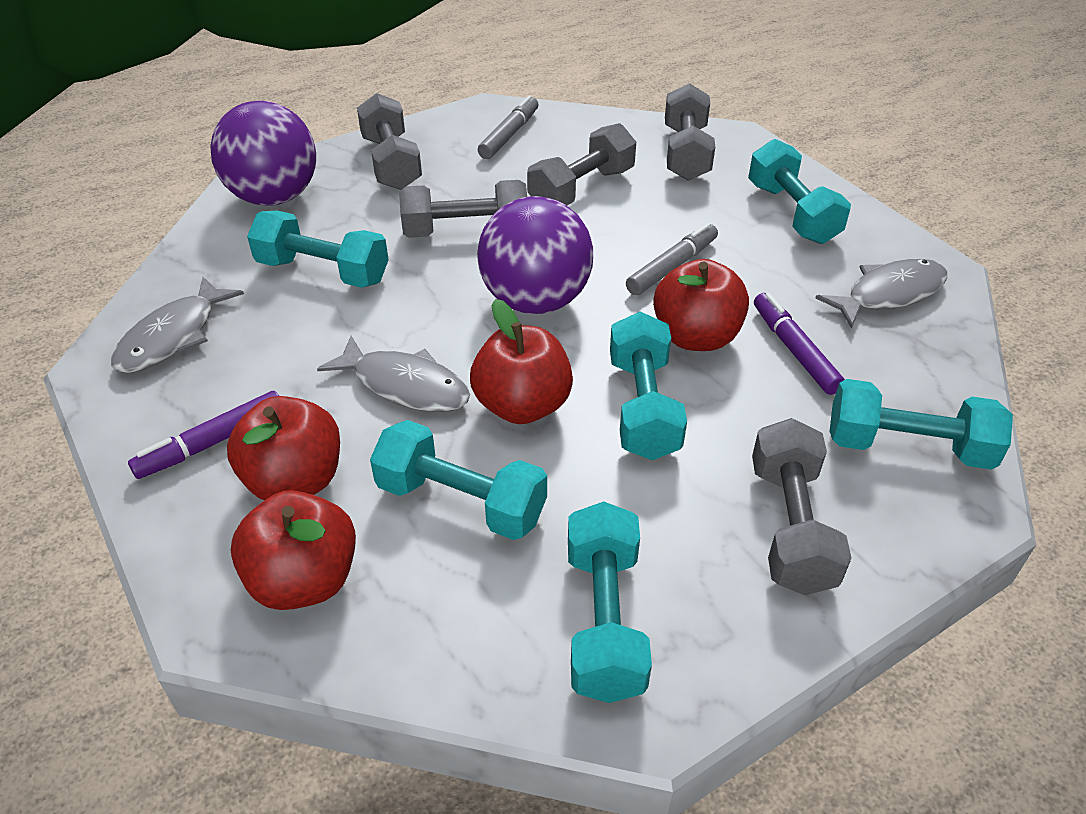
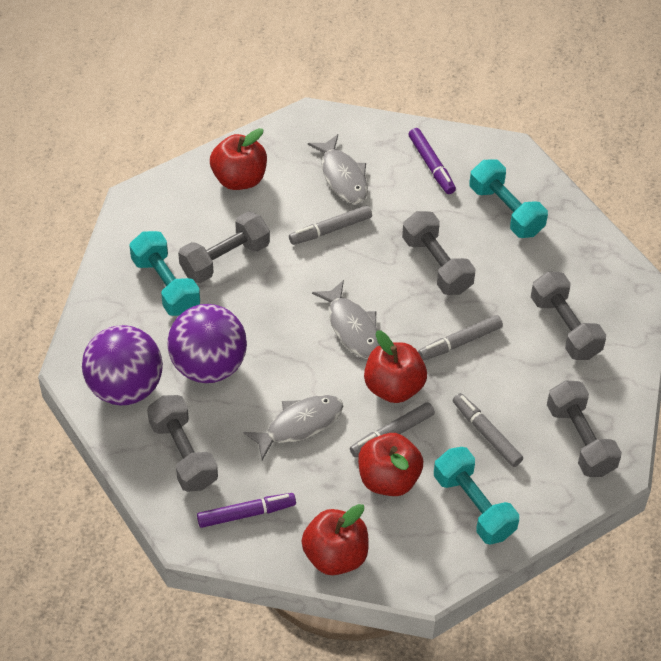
grey marker: 2 -> 4
turquoise dumbbell: 6 -> 3

